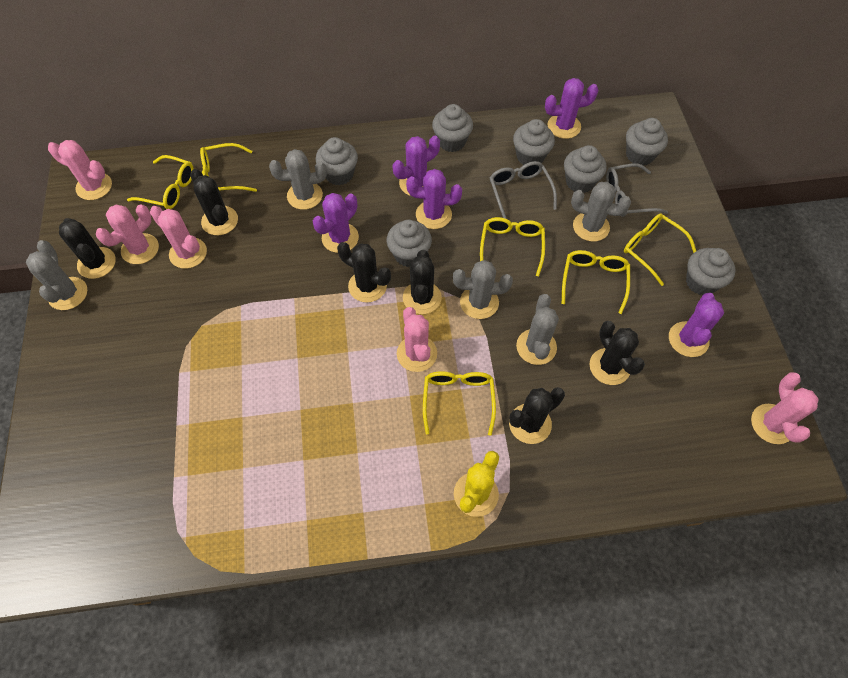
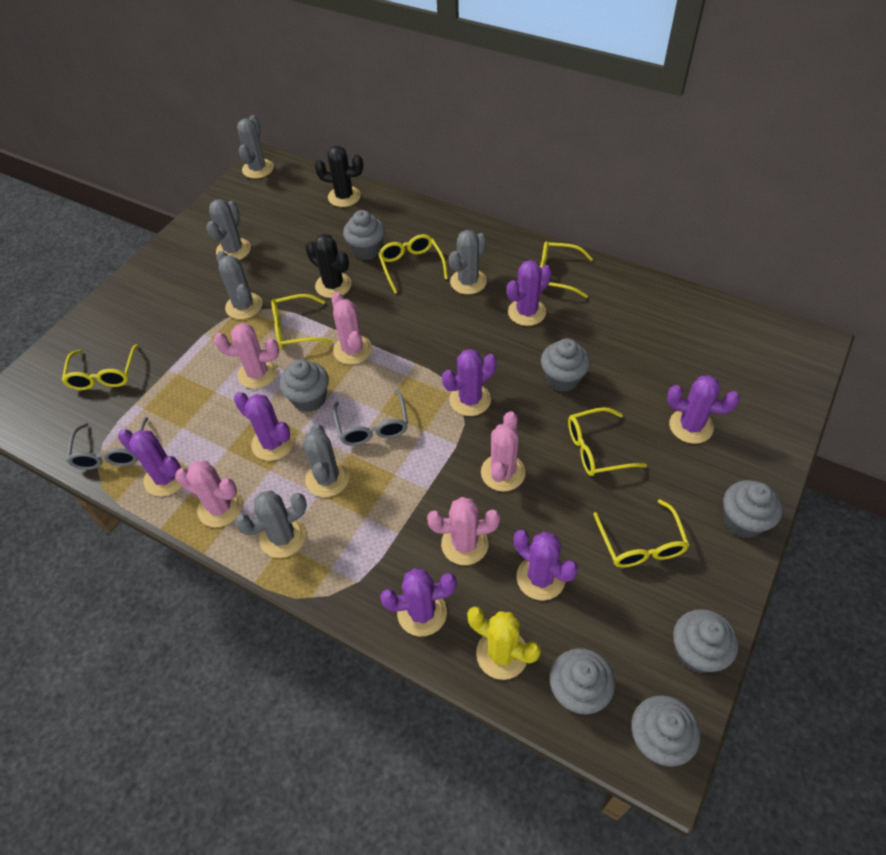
black cactus: 6 -> 2
grey cactus: 5 -> 6
purple cactus: 5 -> 7

